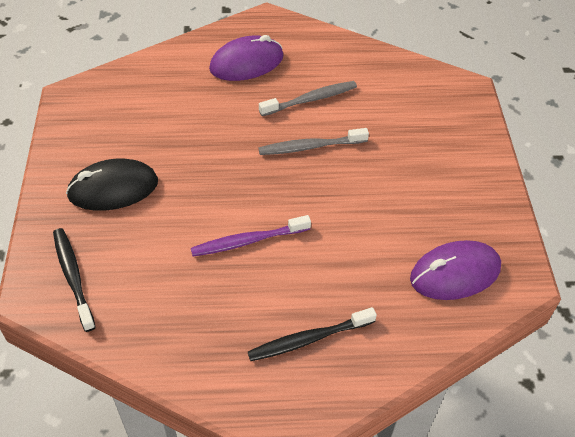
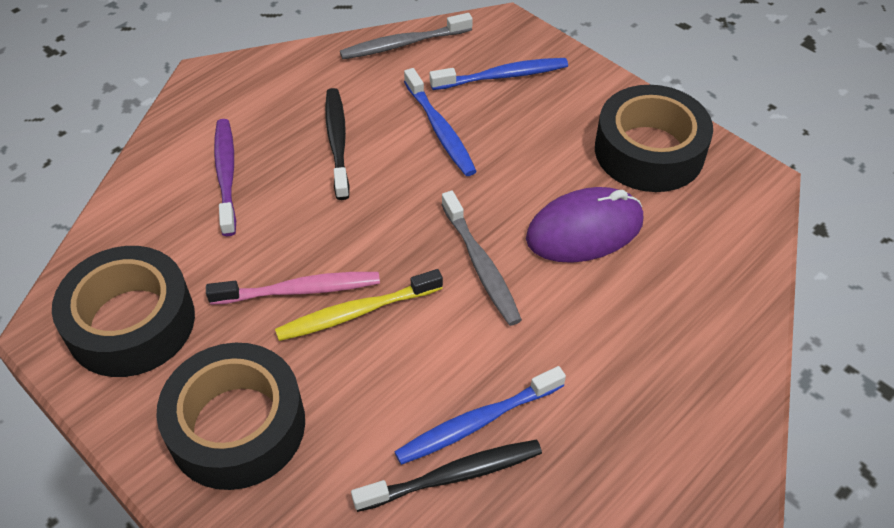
black mouse: 1 -> 0
black tape: 0 -> 3
blue toothbrush: 0 -> 3
pink toothbrush: 0 -> 1
purple mouse: 2 -> 1
yellow toothbrush: 0 -> 1

